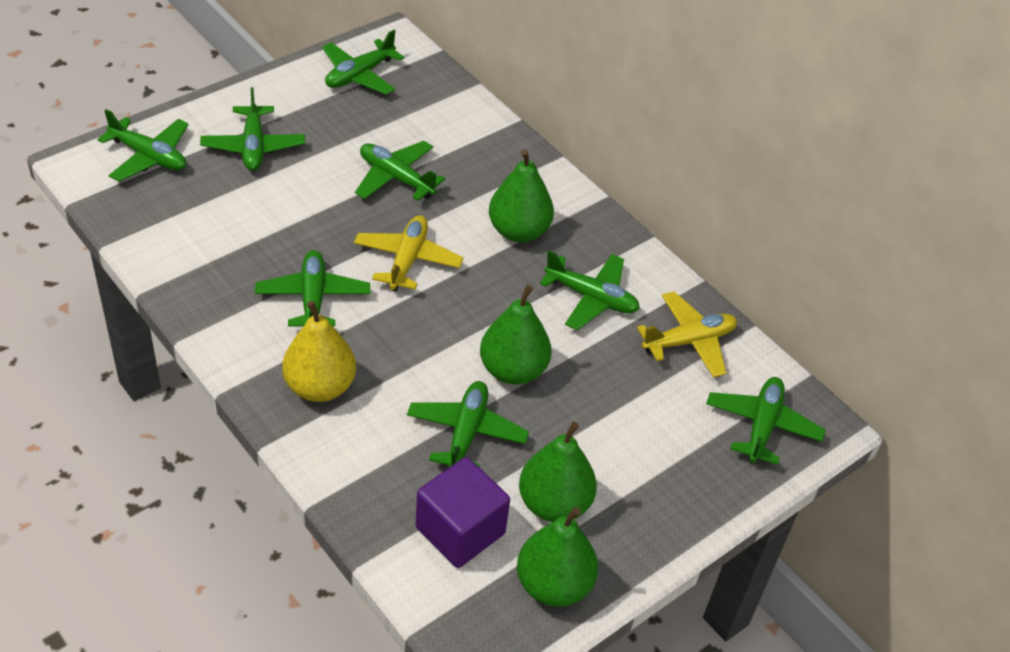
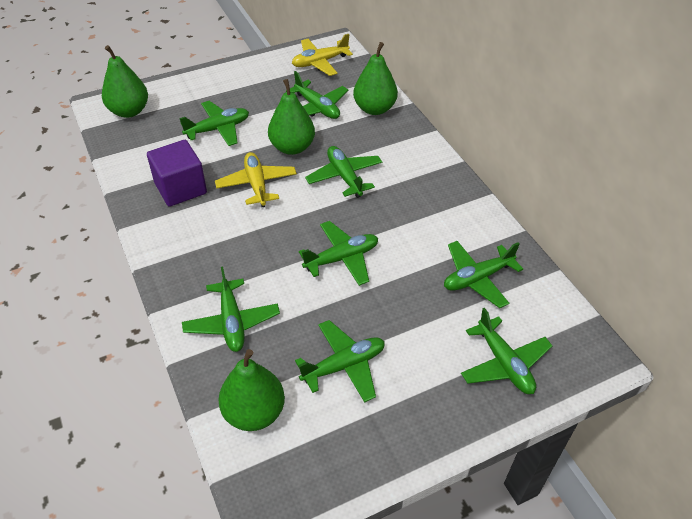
yellow pear: 1 -> 0

